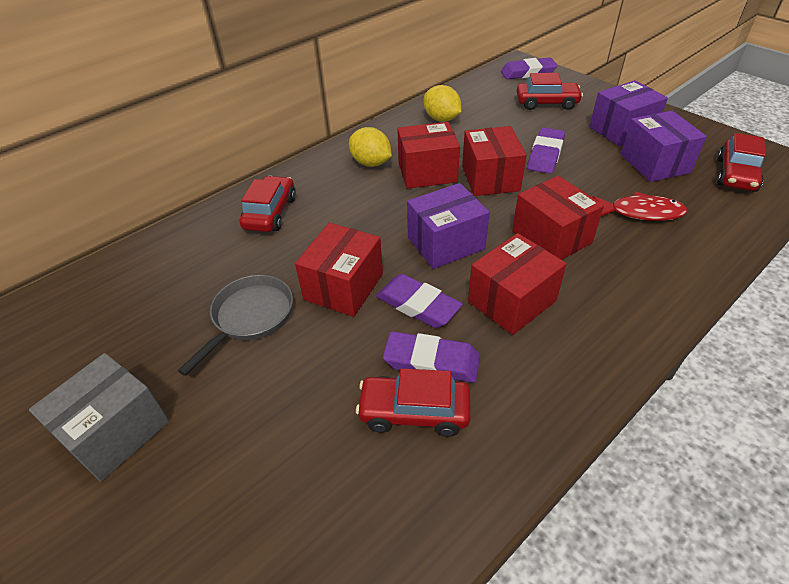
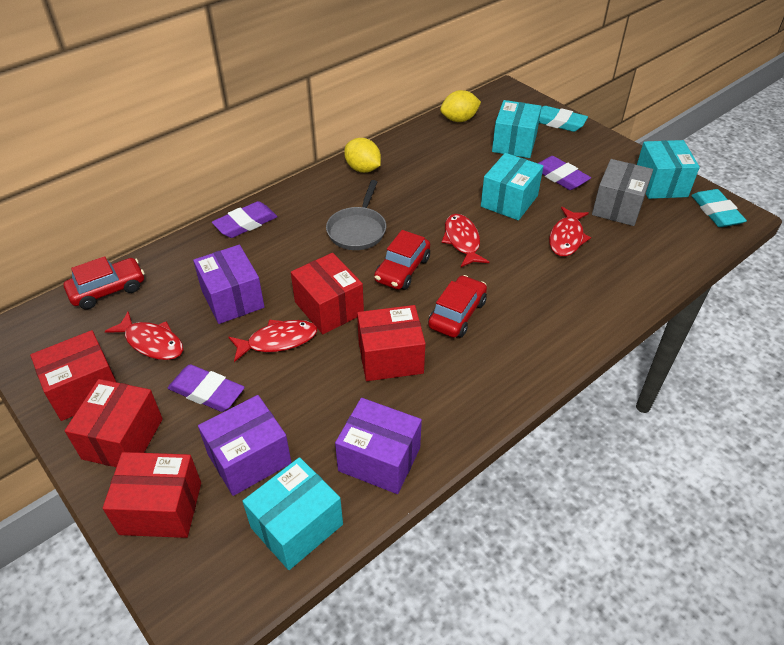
purple eraser: 4 -> 3
red car: 4 -> 3
red fish: 1 -> 4
turquoise box: 0 -> 4
turquoise eraser: 0 -> 2

